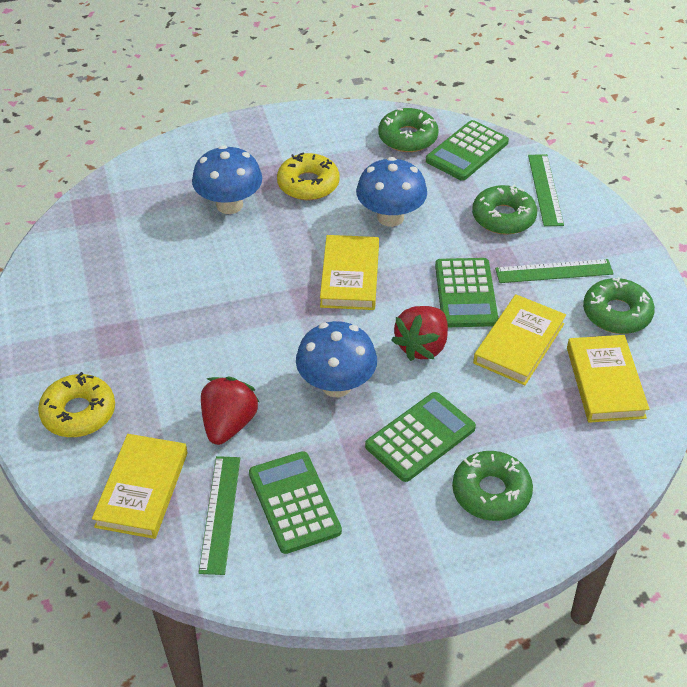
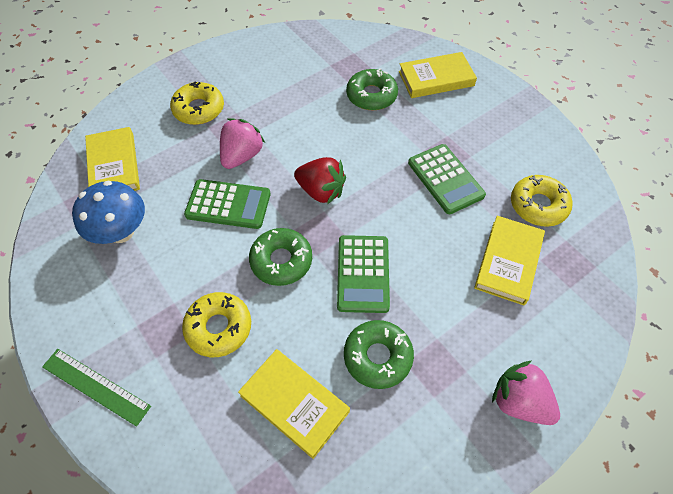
blue mushroom: 3 -> 1
green calculator: 4 -> 3
green donut: 4 -> 3
green ruler: 3 -> 1
pink strawberry: 0 -> 2
red strawberry: 2 -> 1
yellow donut: 2 -> 3

